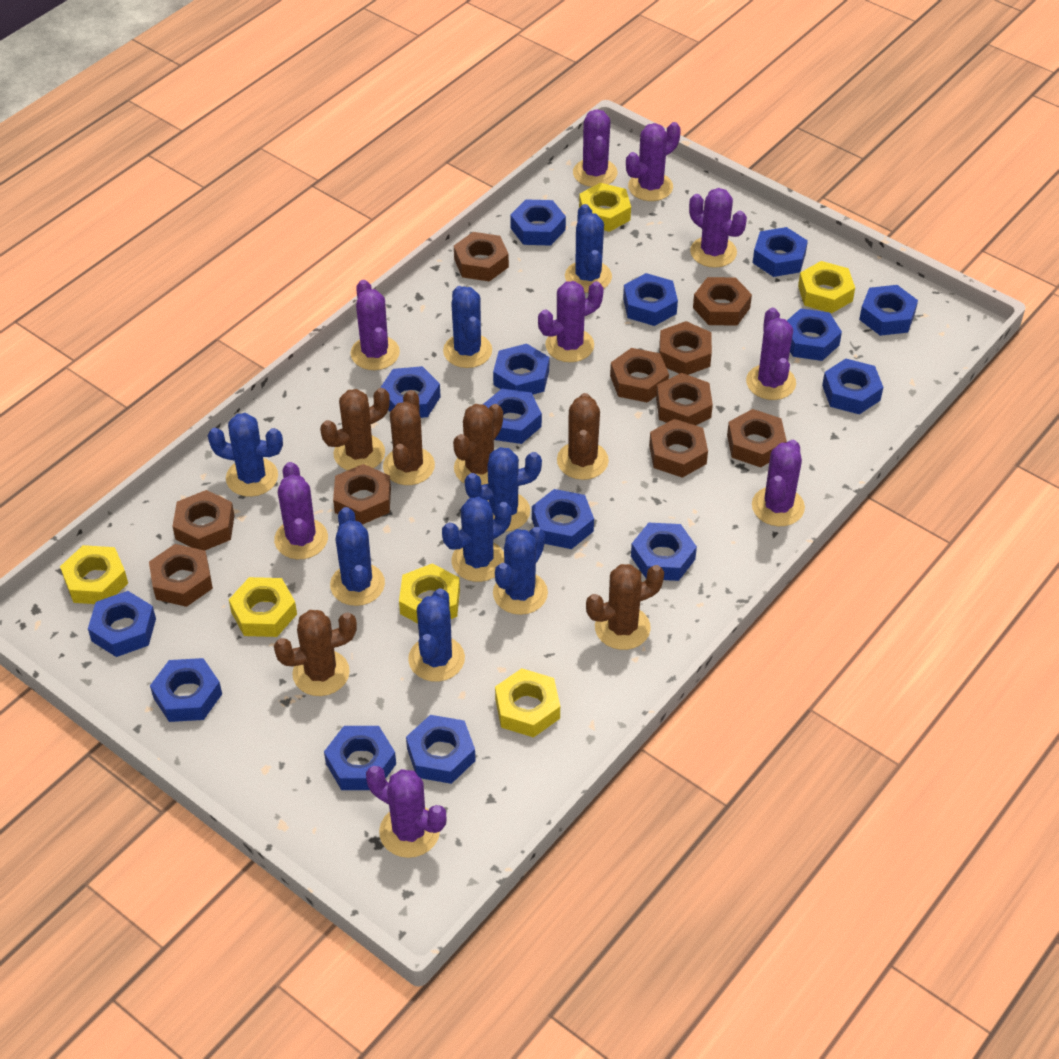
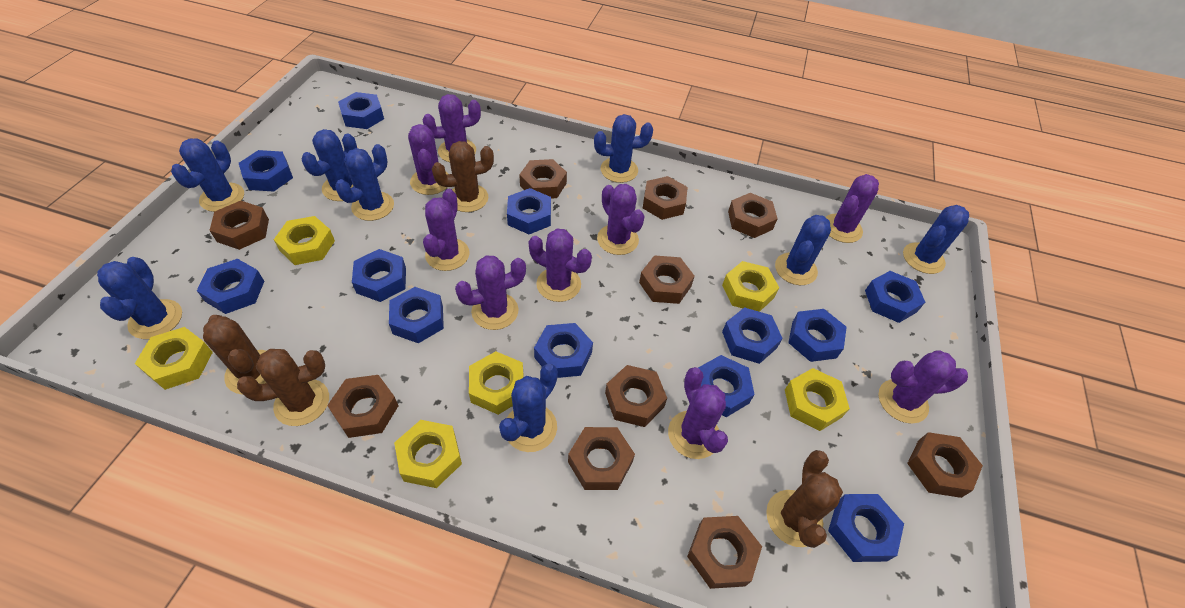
blue nut: 15 -> 12
brown cactus: 6 -> 4

